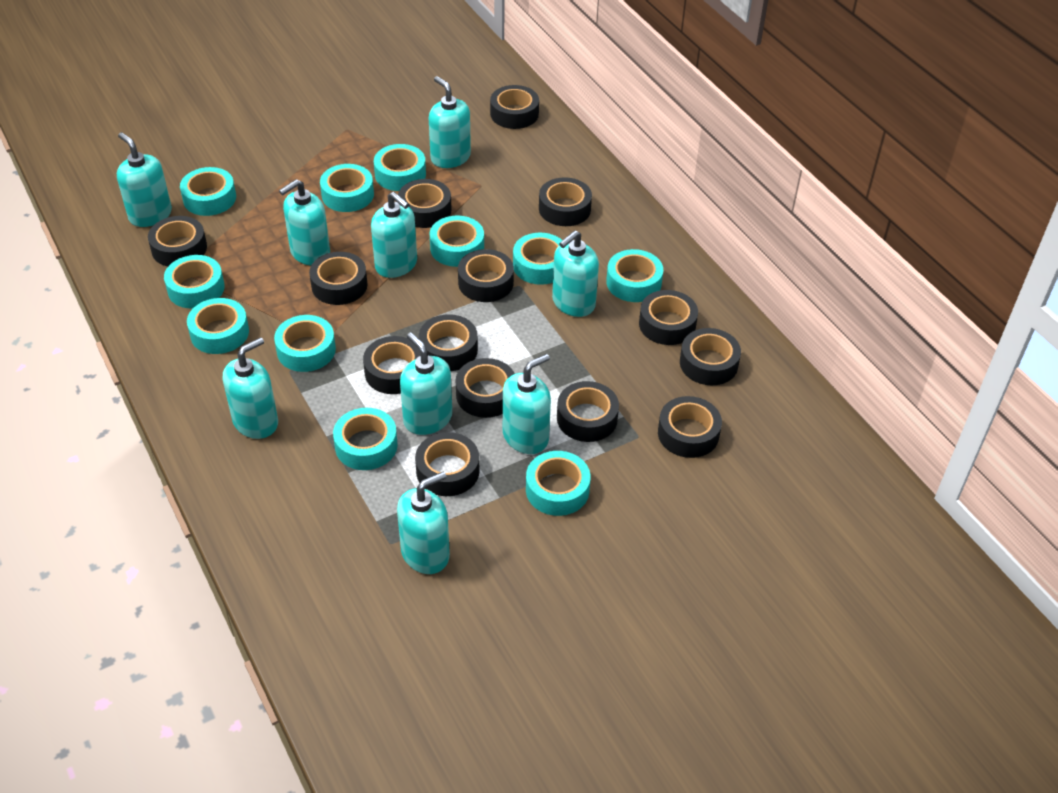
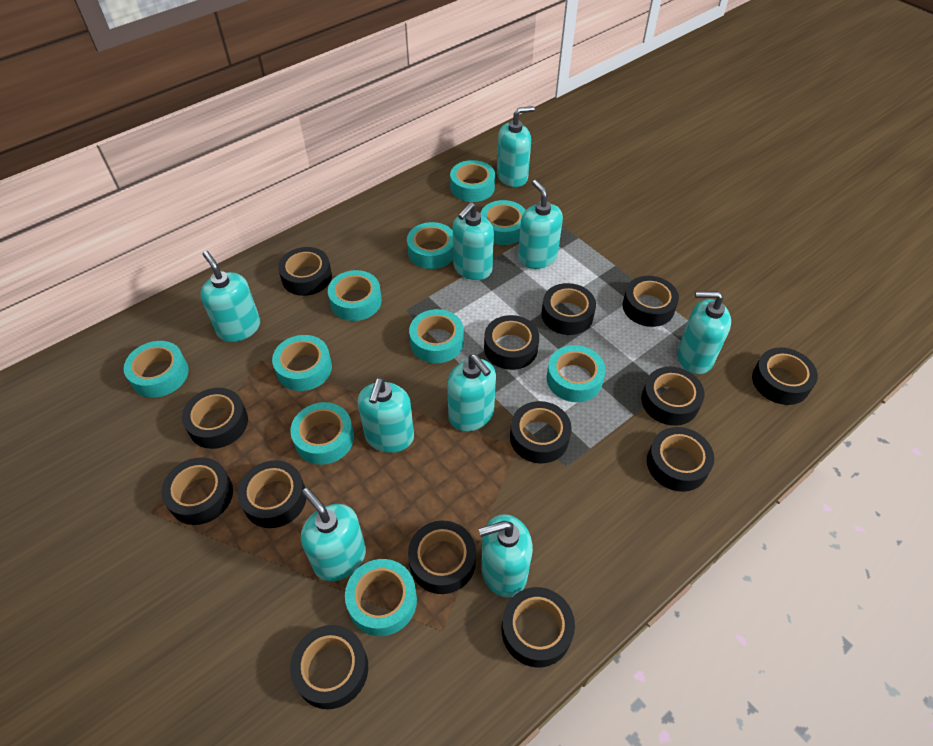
turquoise tape: 11 -> 10

